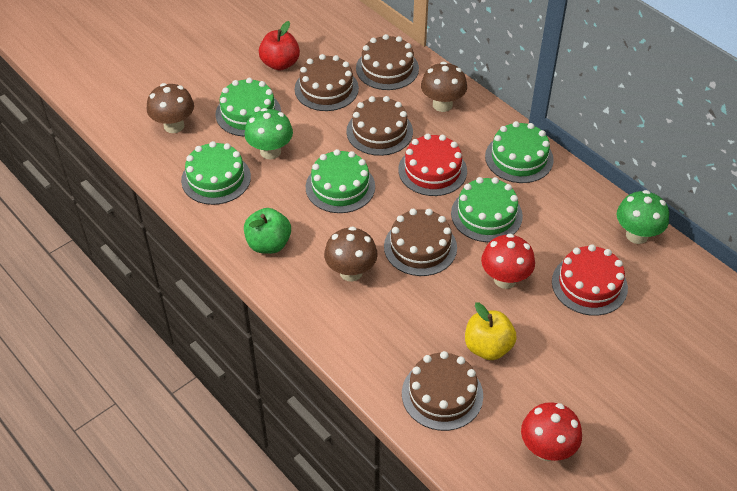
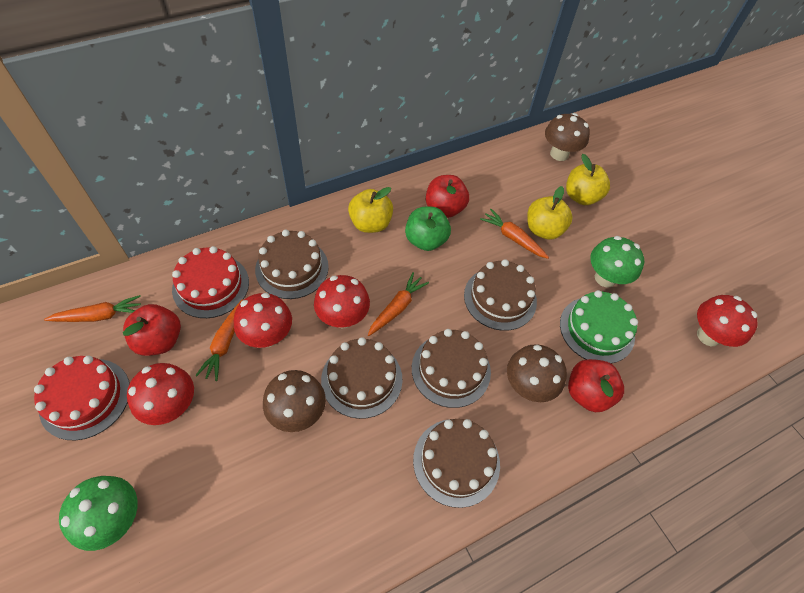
green cake: 5 -> 1
orange carrot: 0 -> 4
red apple: 1 -> 3
red mushroom: 2 -> 4
yellow apple: 1 -> 3

